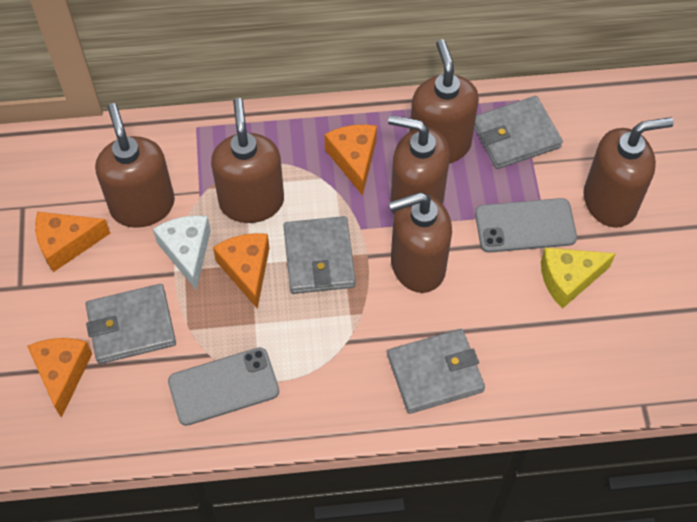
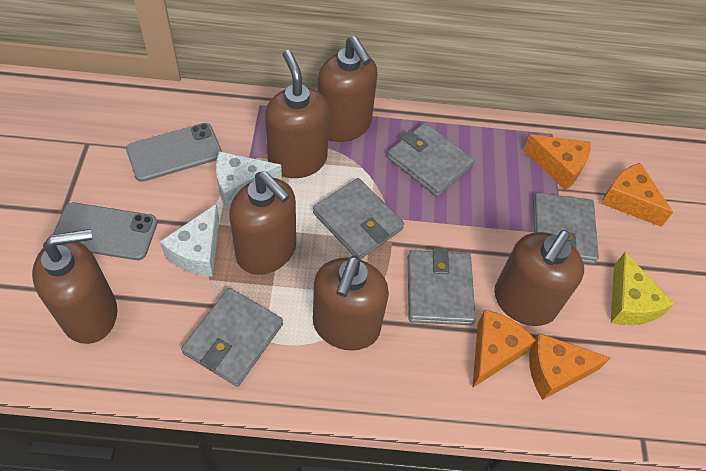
grey wallet: 4 -> 5
white cheese: 1 -> 2

